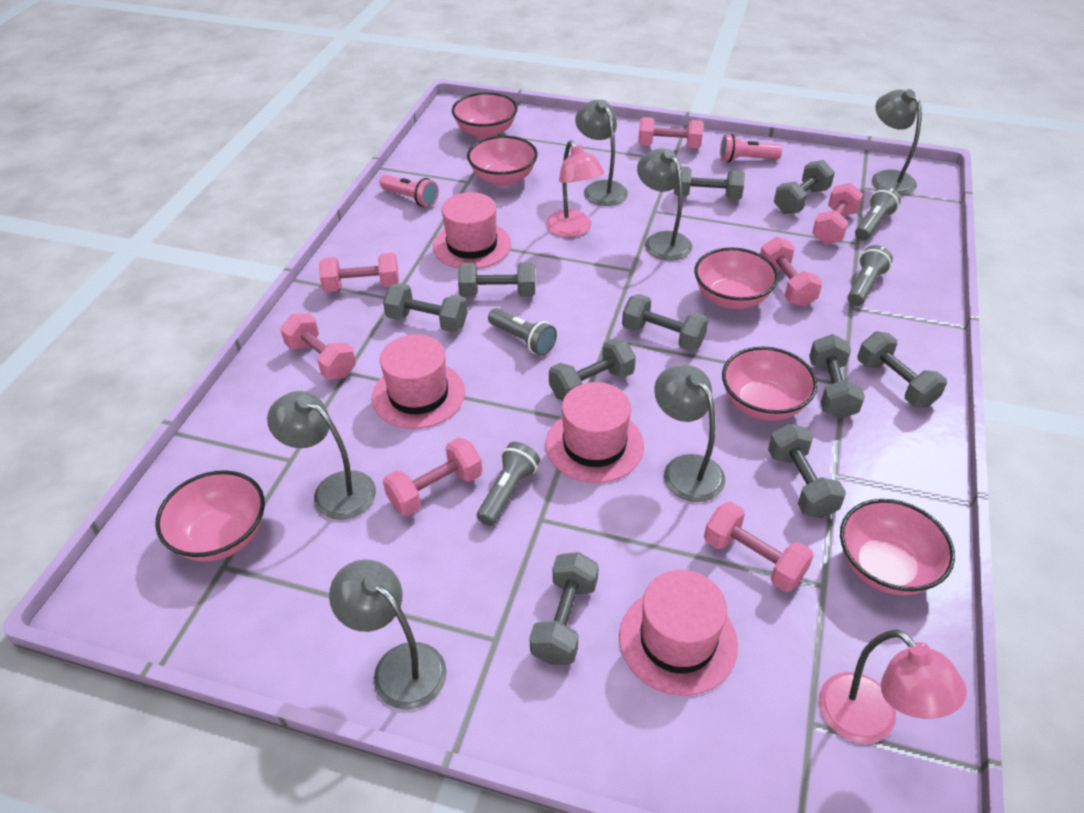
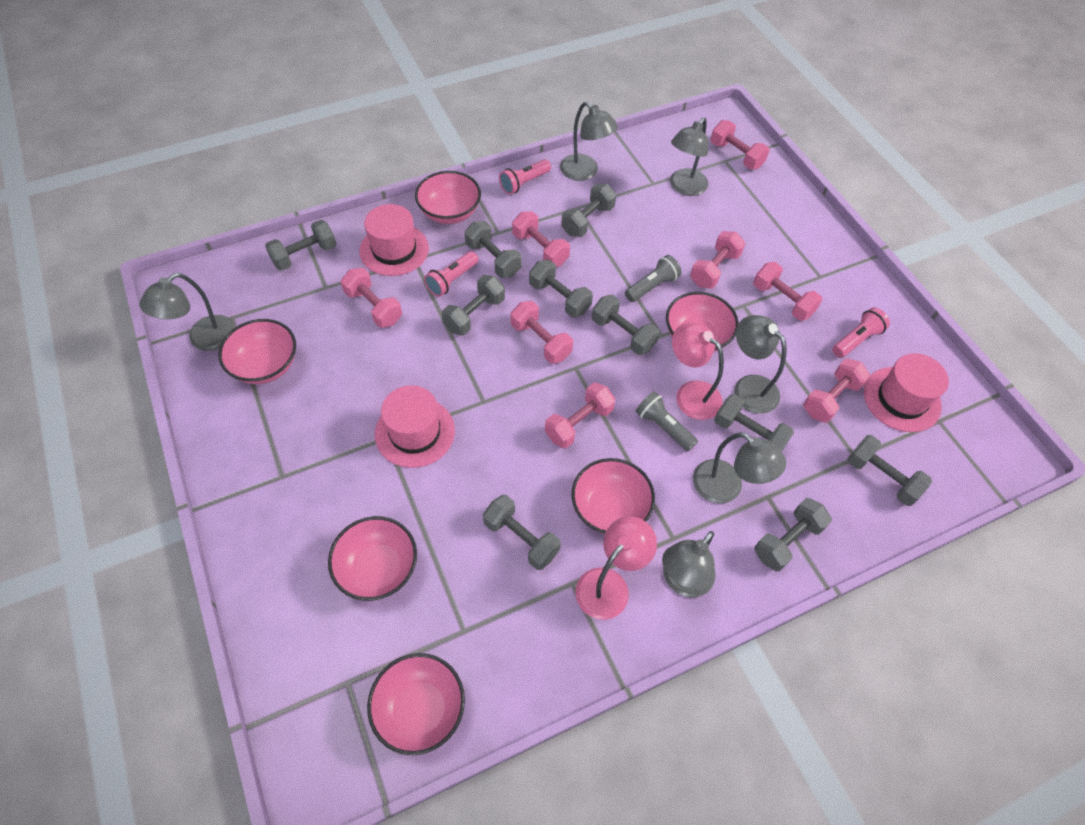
grey flashlight: 4 -> 2
pink dumbbell: 7 -> 8
pink flashlight: 2 -> 3
pink hat: 4 -> 3

